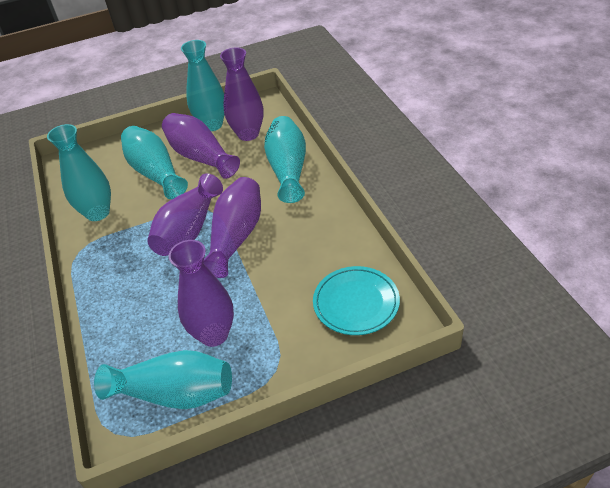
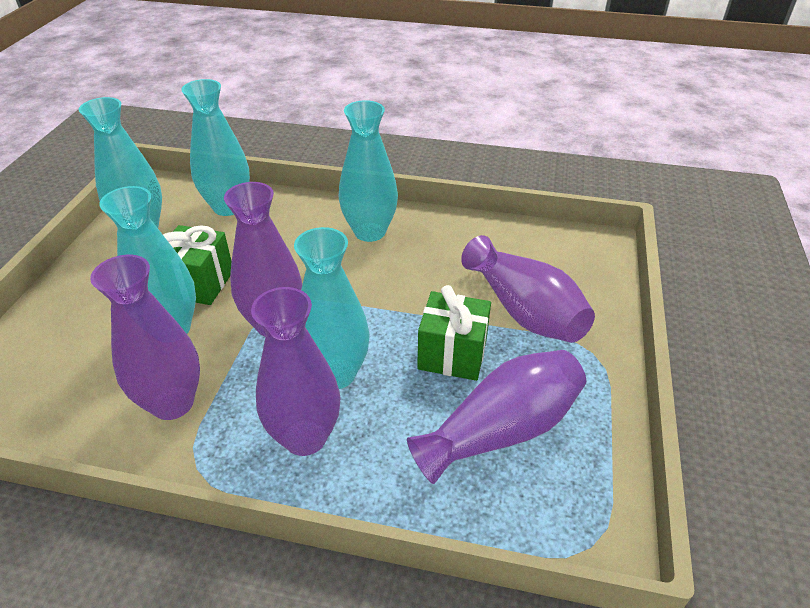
green gift: 0 -> 2
turquoise plate: 1 -> 0

